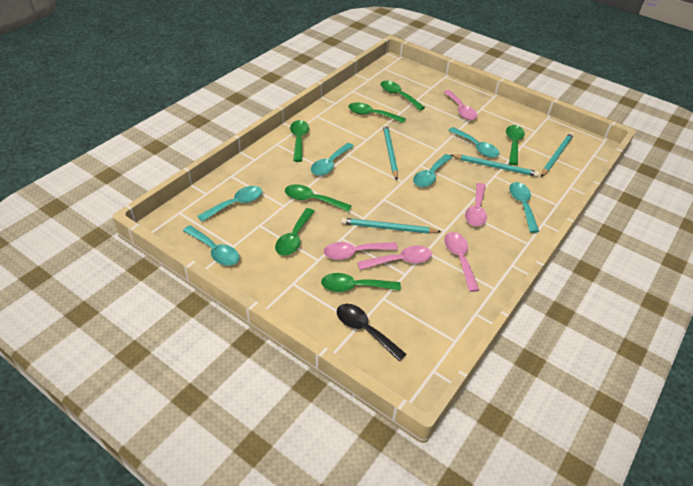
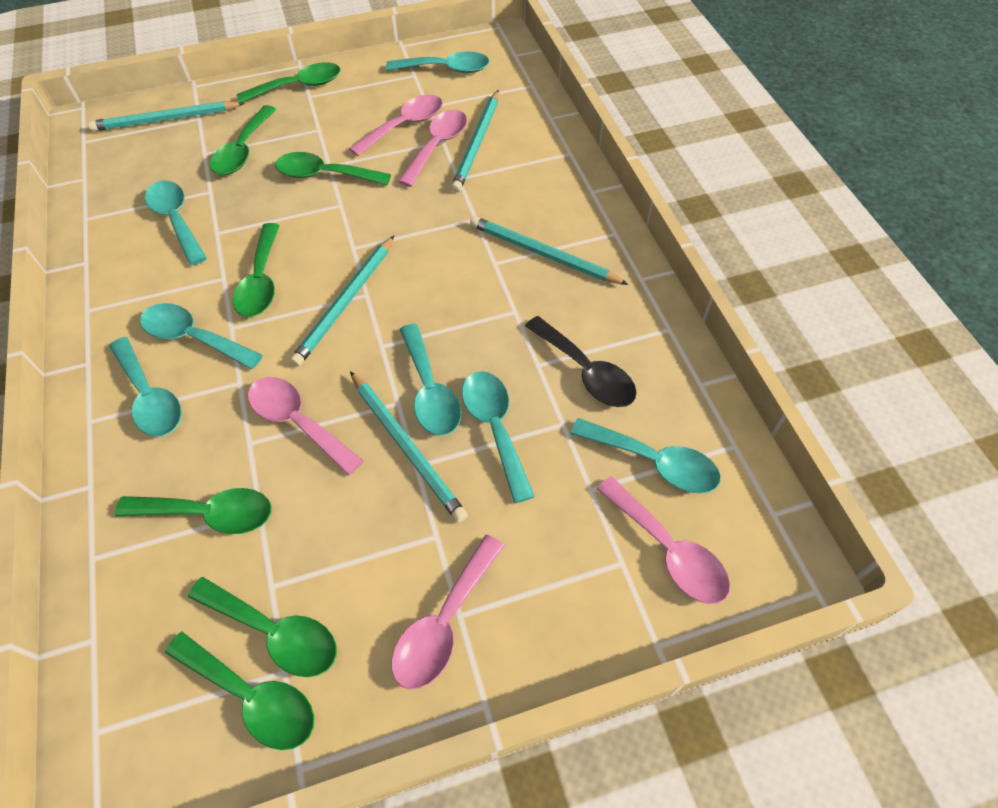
turquoise pencil: 4 -> 5
turquoise spoon: 6 -> 7

